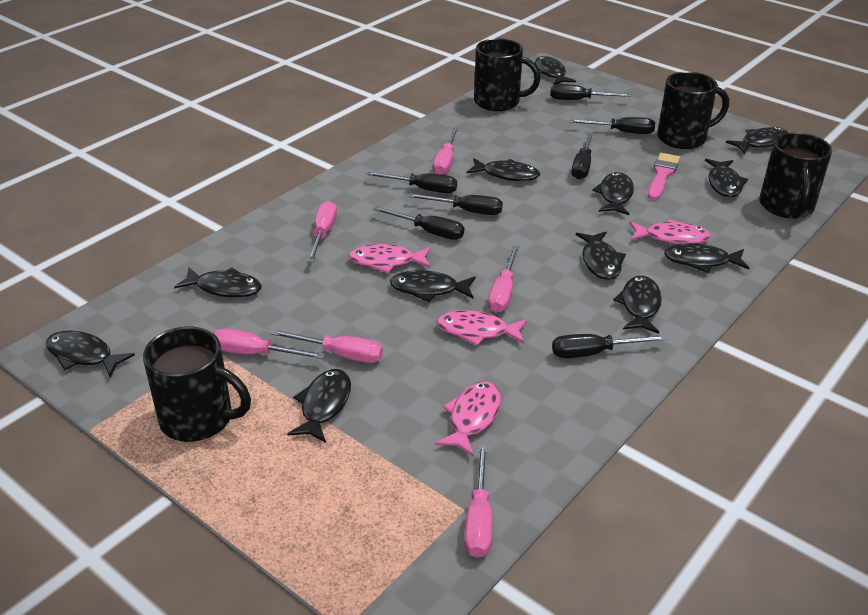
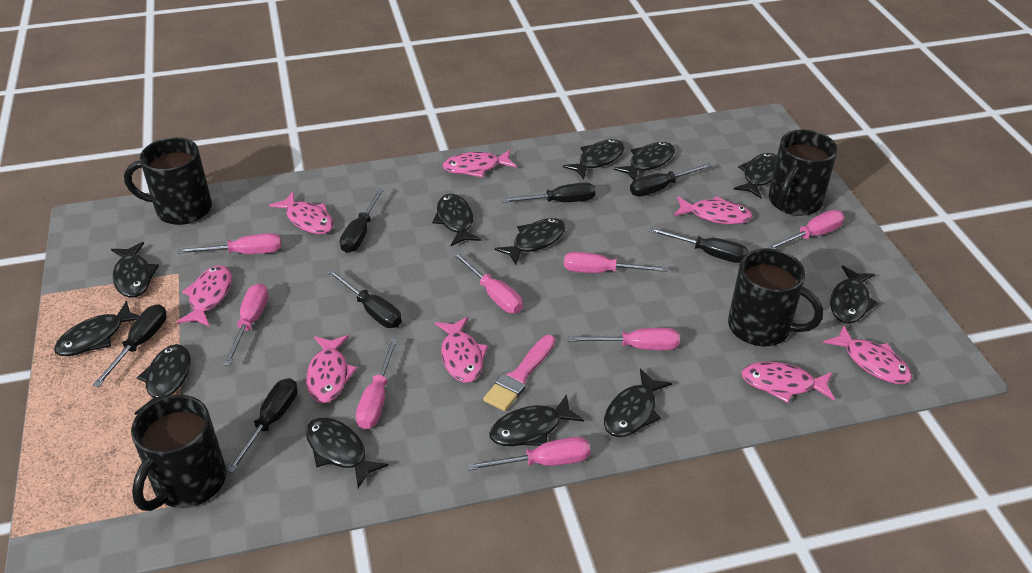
pink fish: 4 -> 8
pink screwdriver: 6 -> 8

